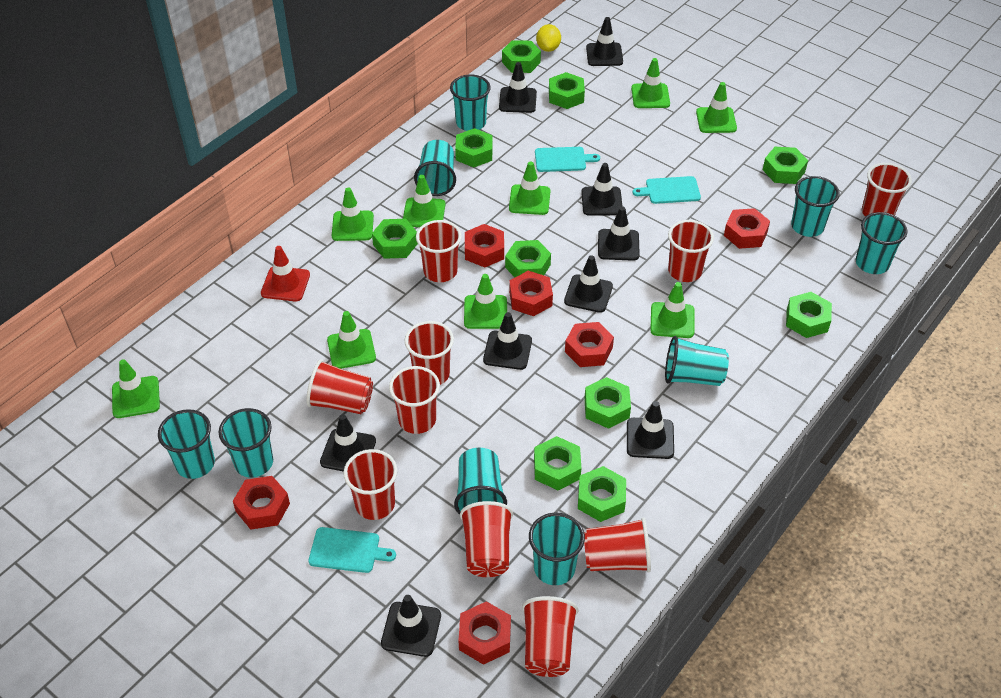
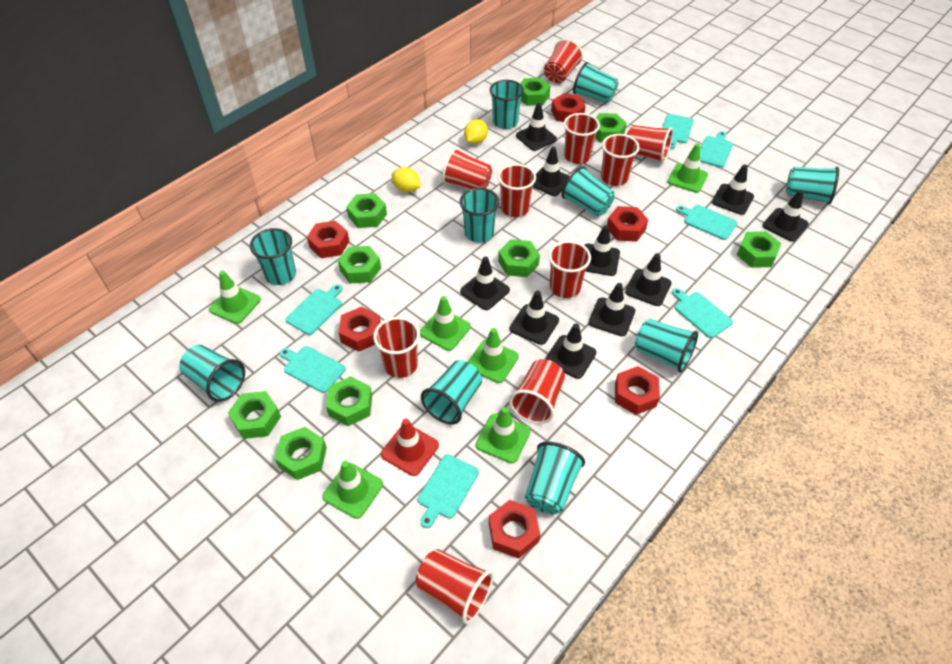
black traffic cone: 9 -> 10
green nut: 10 -> 9
green traffic cone: 9 -> 6
turquoise cup: 9 -> 10
turquoise cutting board: 3 -> 7
yellow lemon: 1 -> 2

